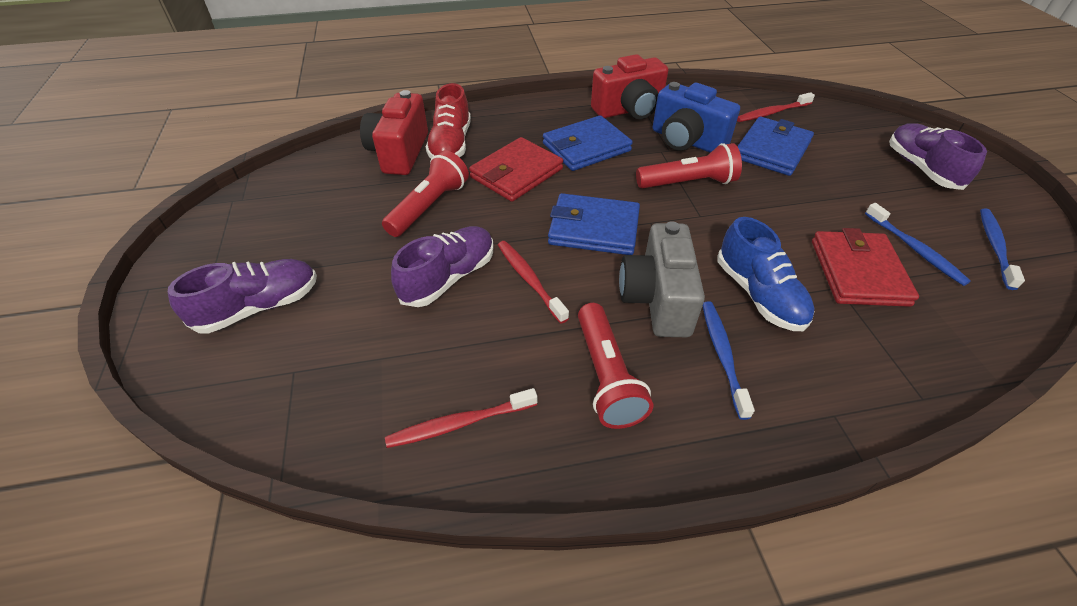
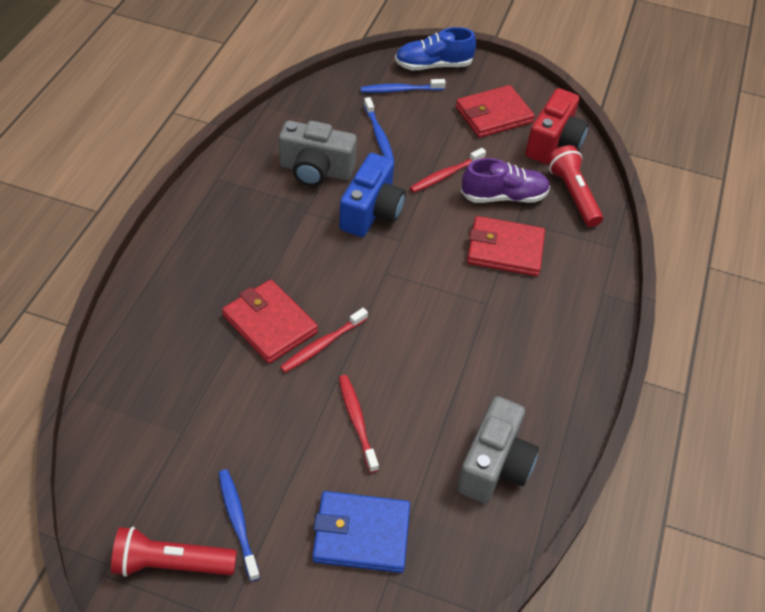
blue wallet: 3 -> 1
grey camera: 1 -> 2
purple shoe: 3 -> 1
red camera: 2 -> 1
red flashlight: 3 -> 2
red shoe: 1 -> 0
red wallet: 2 -> 3

